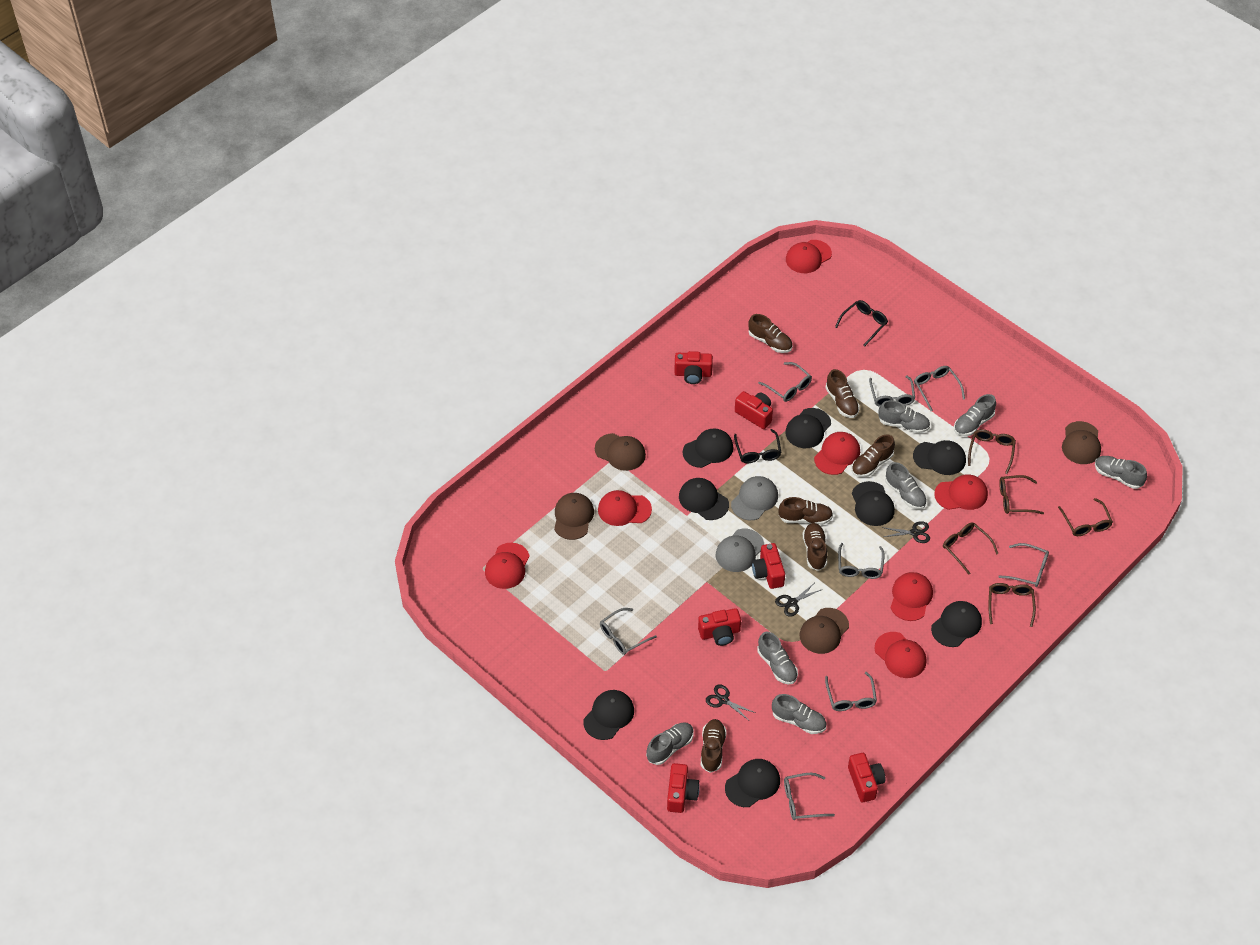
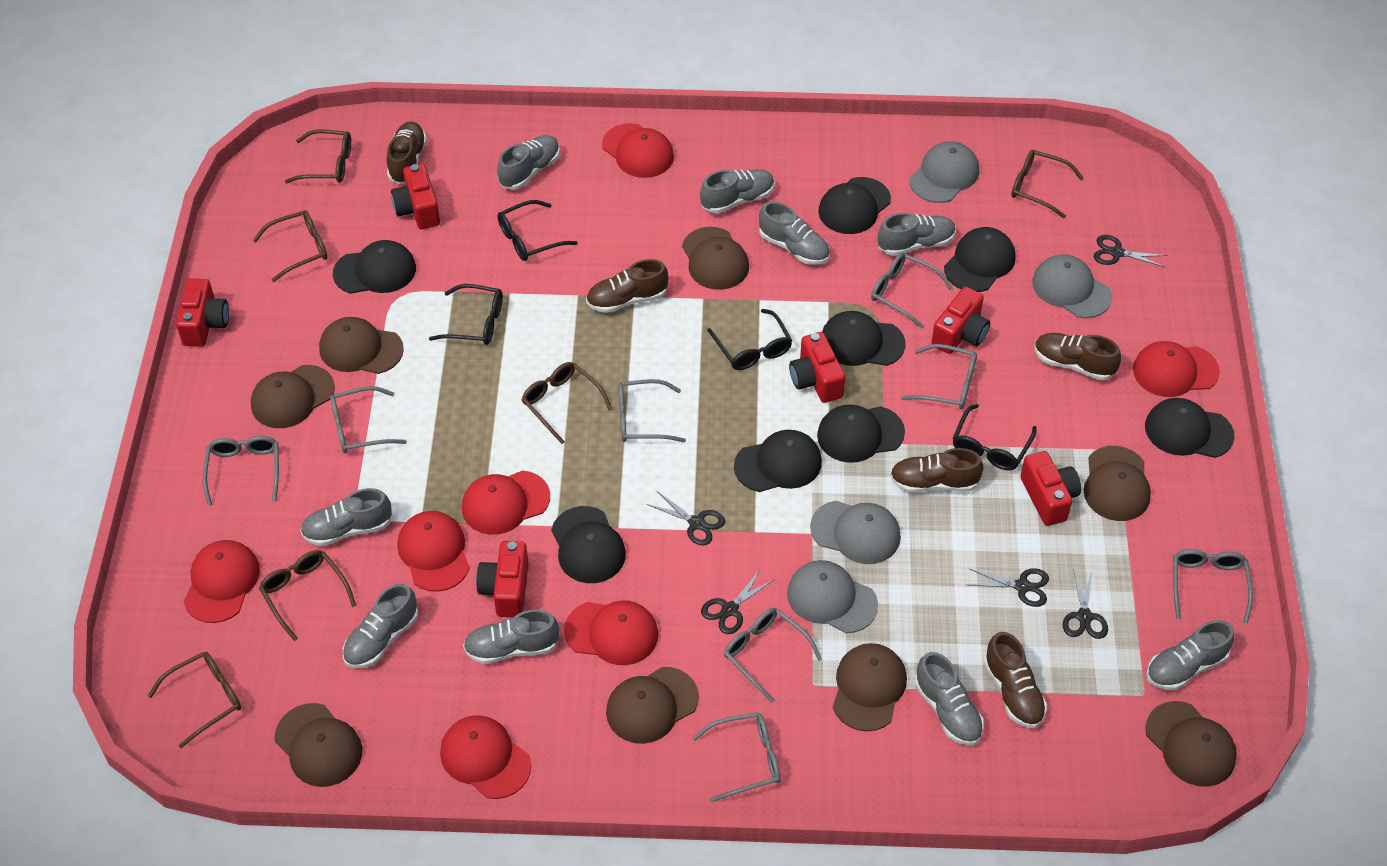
black glasses: 2 -> 4
black scissors: 3 -> 5
brown cap: 4 -> 8
brown glasses: 5 -> 6
brown shoe: 6 -> 5
grey cap: 2 -> 4
grey shoe: 7 -> 9

